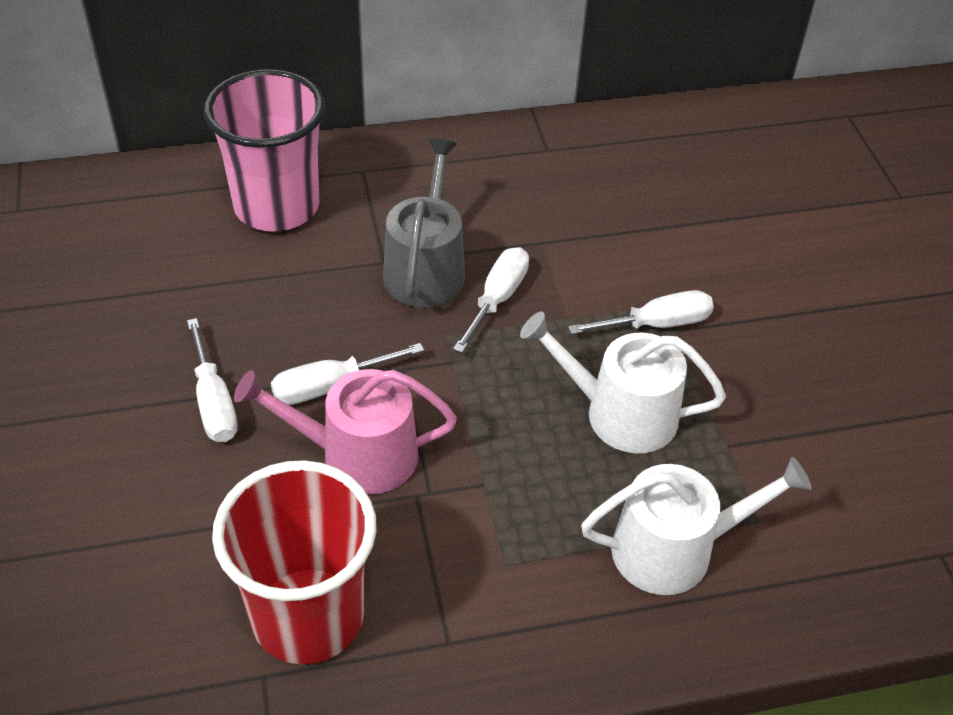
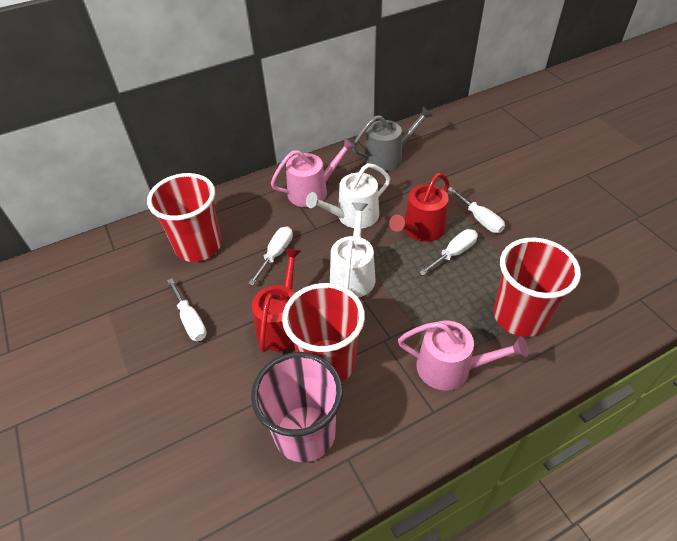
pink watering can: 1 -> 2
red cup: 1 -> 3
red watering can: 0 -> 2

